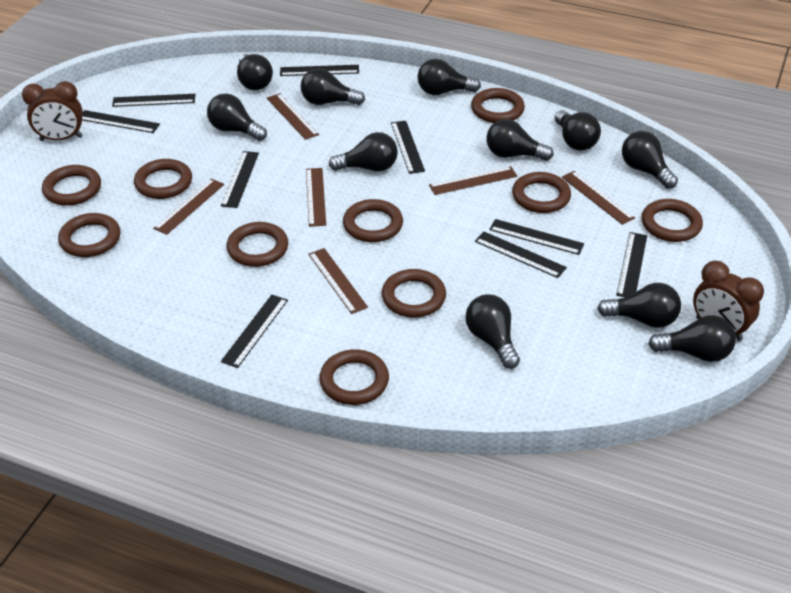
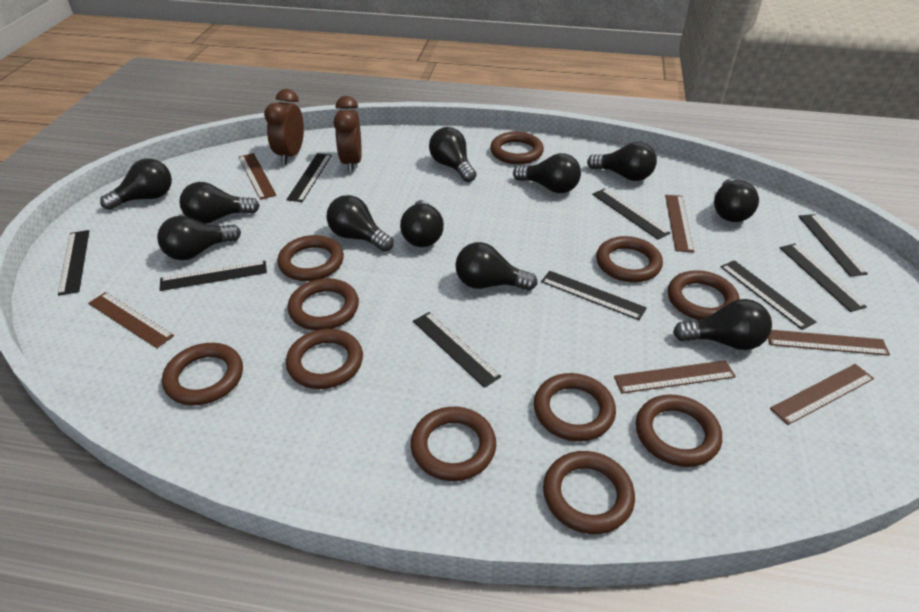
brown ring: 10 -> 11

